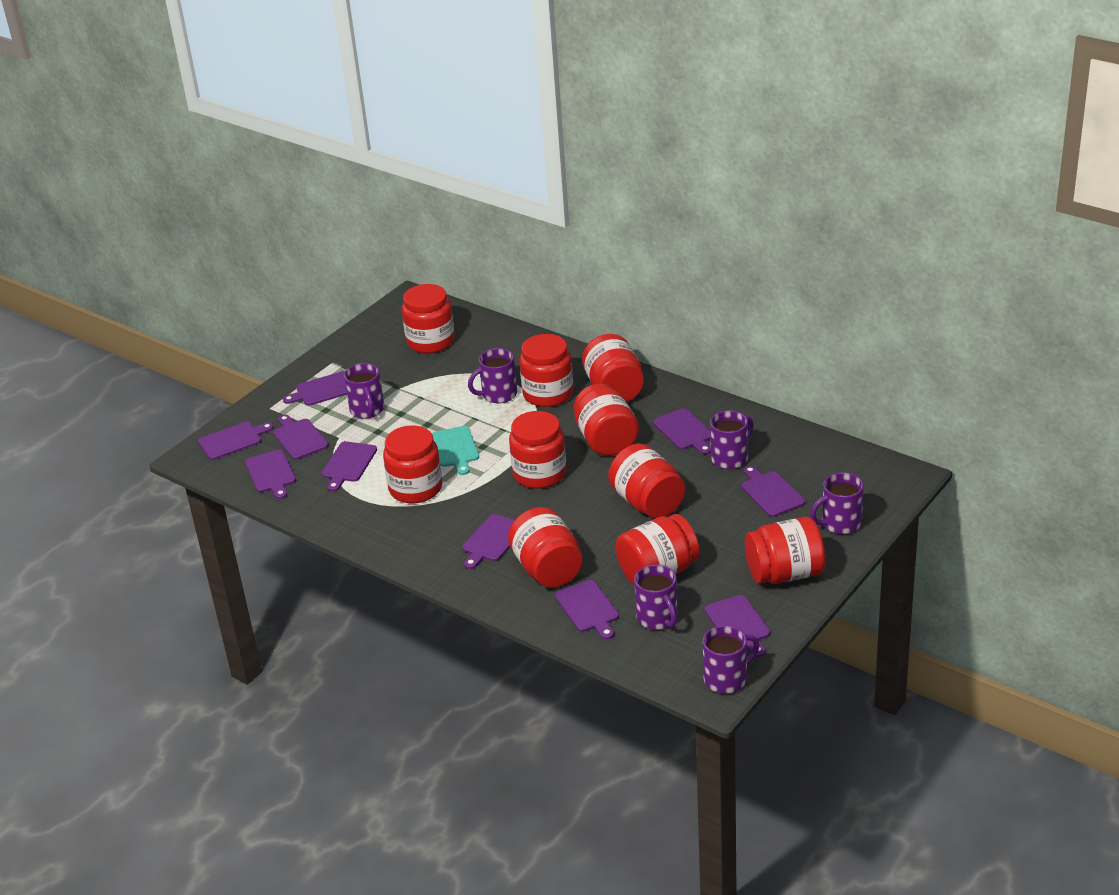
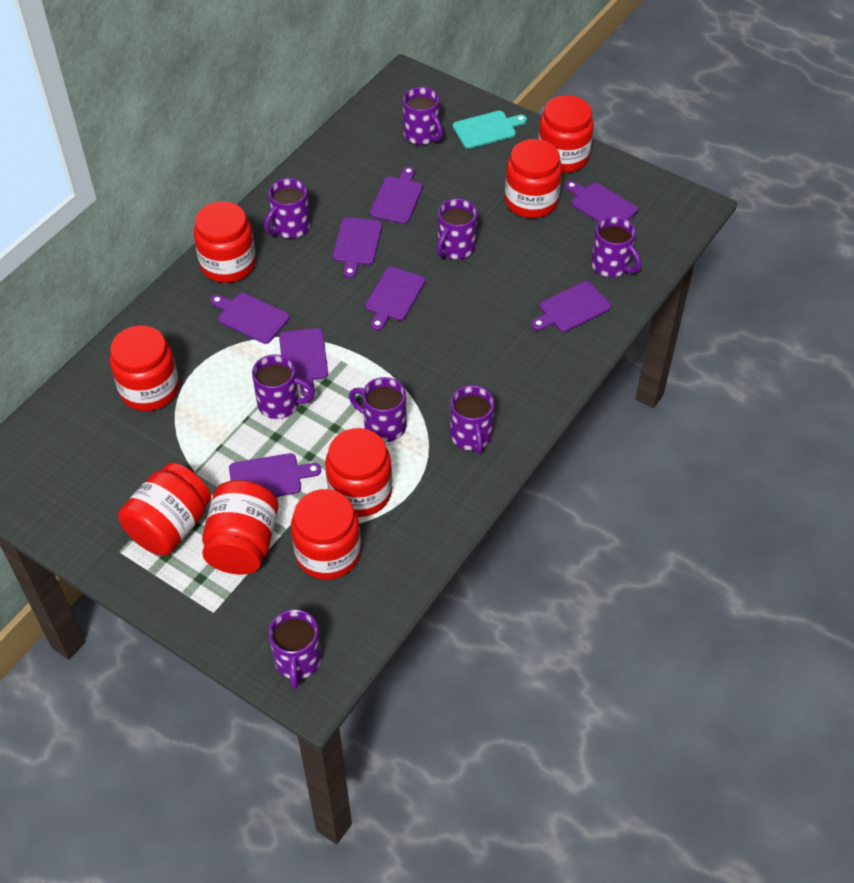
purple cutting board: 10 -> 8
purple mug: 6 -> 8
red jar: 10 -> 8

